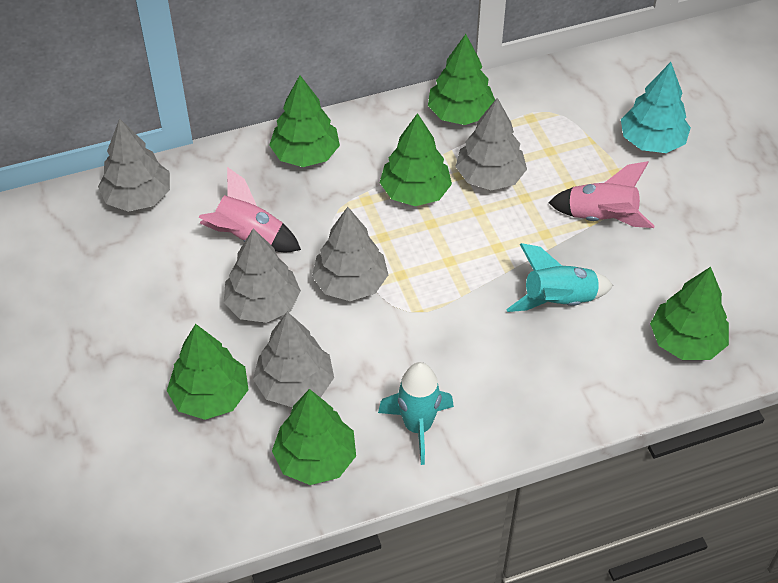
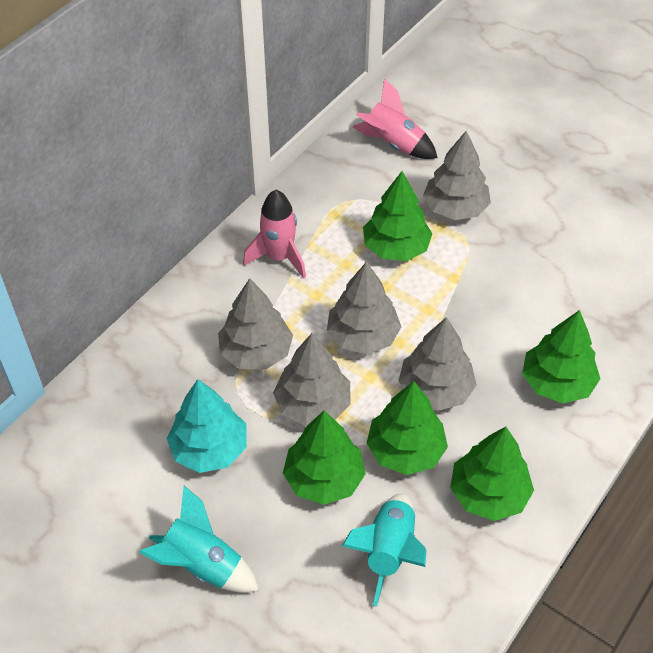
green tree: 6 -> 5

